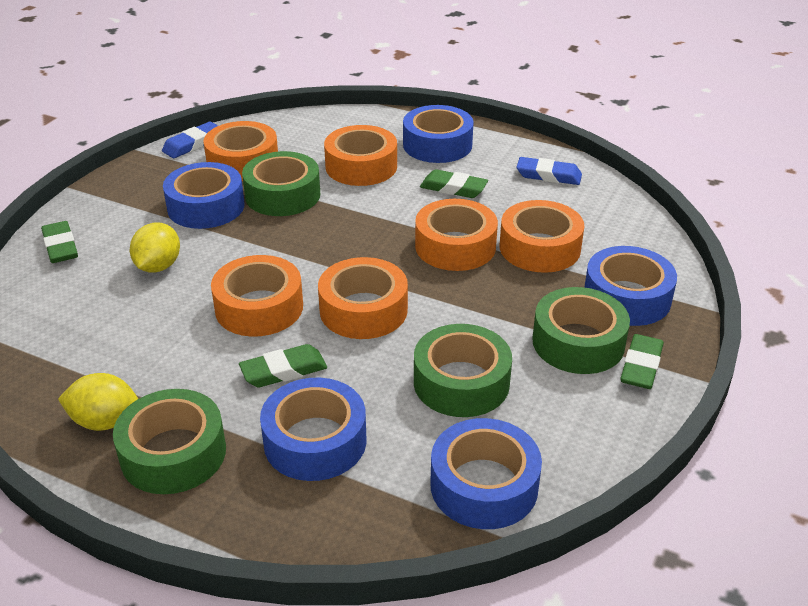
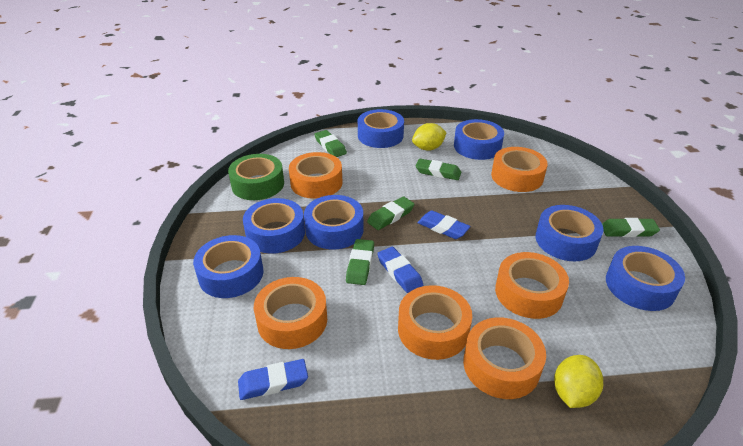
blue eraser: 2 -> 3
blue tape: 5 -> 7
green eraser: 4 -> 5
green tape: 4 -> 1

